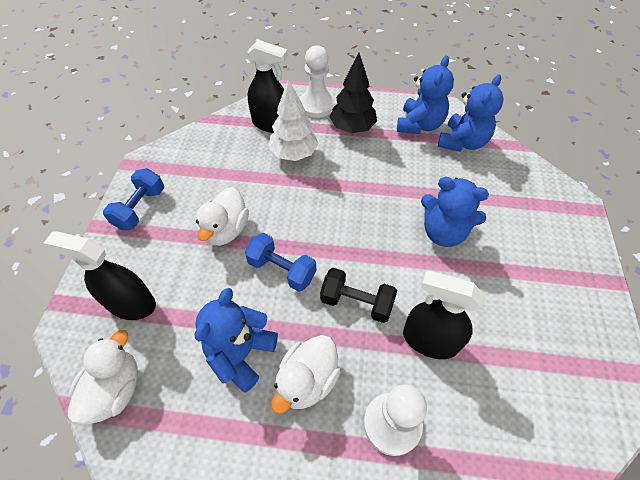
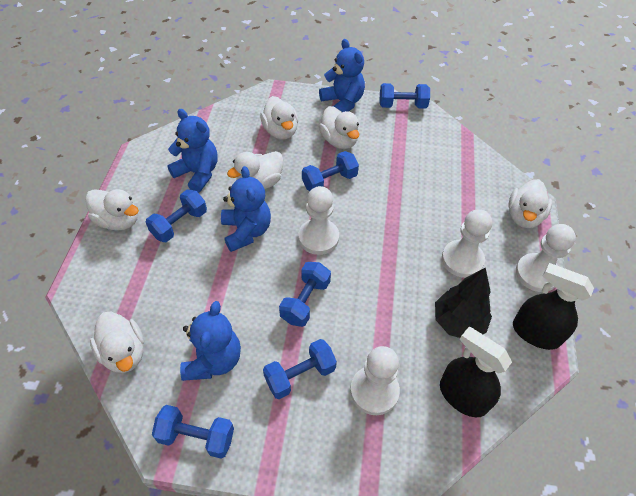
black dumbbell: 1 -> 0
black spray bottle: 3 -> 2
blue dumbbell: 2 -> 6
white duck: 3 -> 6
white pawn: 2 -> 4
white tree: 1 -> 0

